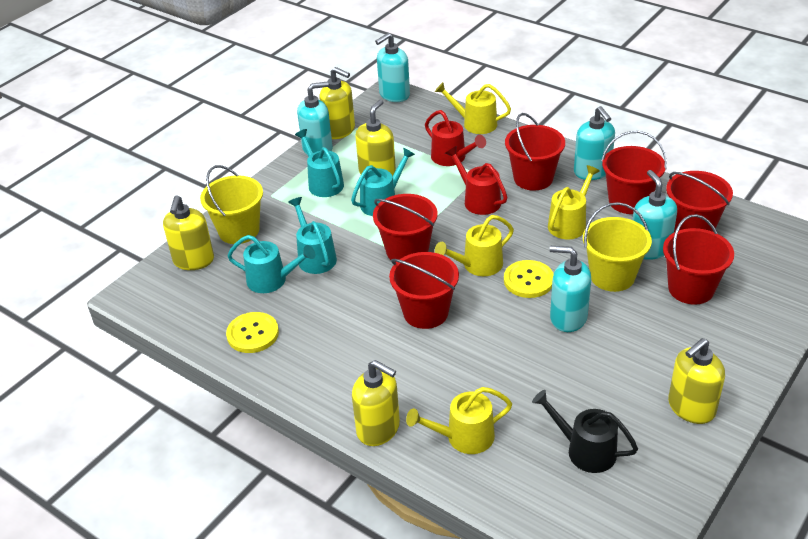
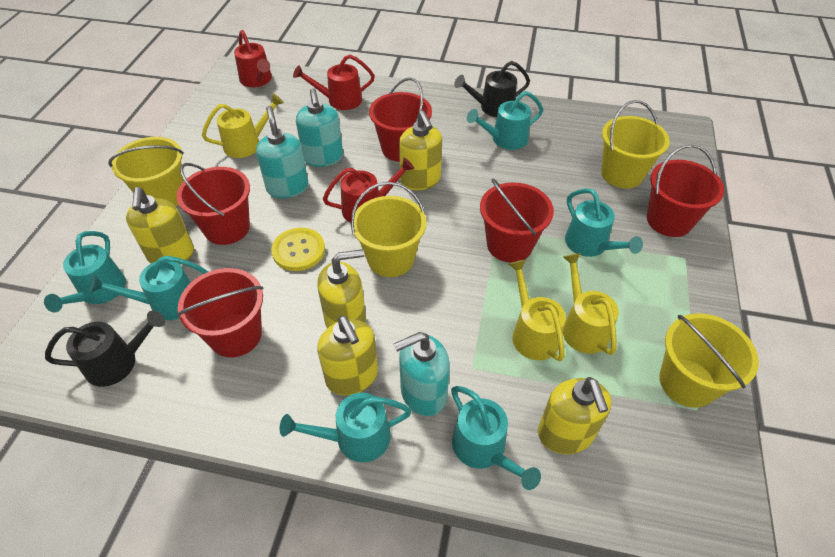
black watering can: 1 -> 2
red bucket: 6 -> 5
red watering can: 2 -> 3
turquoise soap dispenser: 5 -> 3
turquoise watering can: 4 -> 6
yellow bucket: 2 -> 4
yellow button: 2 -> 1
yellow watering can: 4 -> 3

